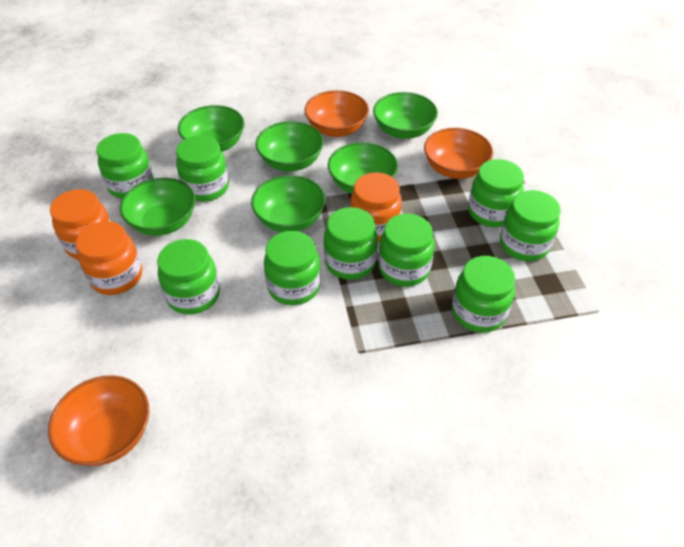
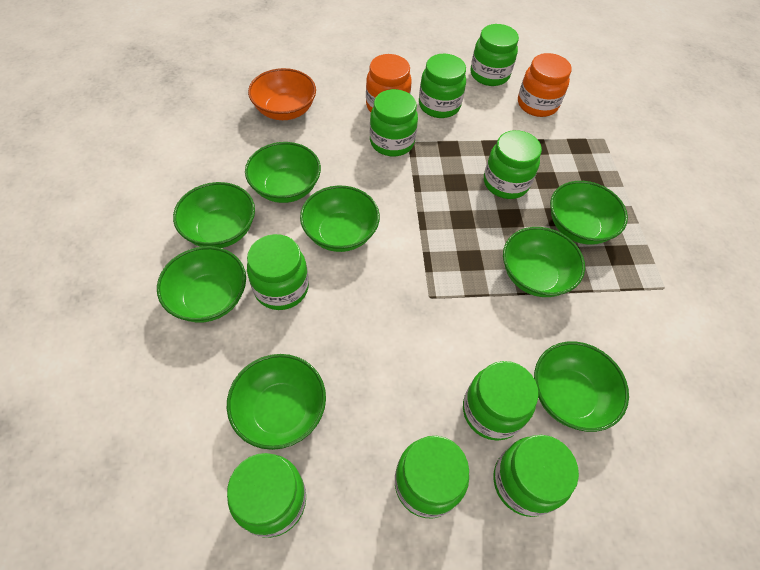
green bowl: 6 -> 8
orange bowl: 3 -> 1
orange jar: 3 -> 2

